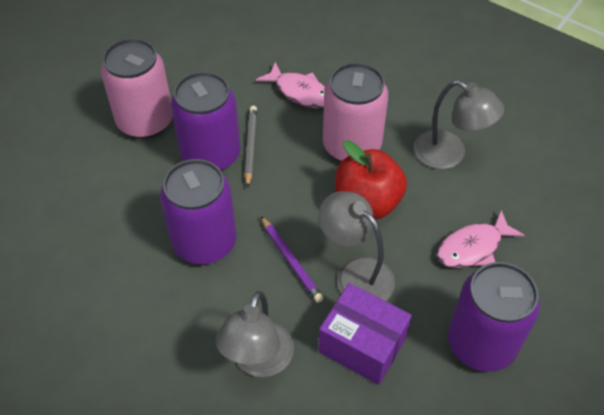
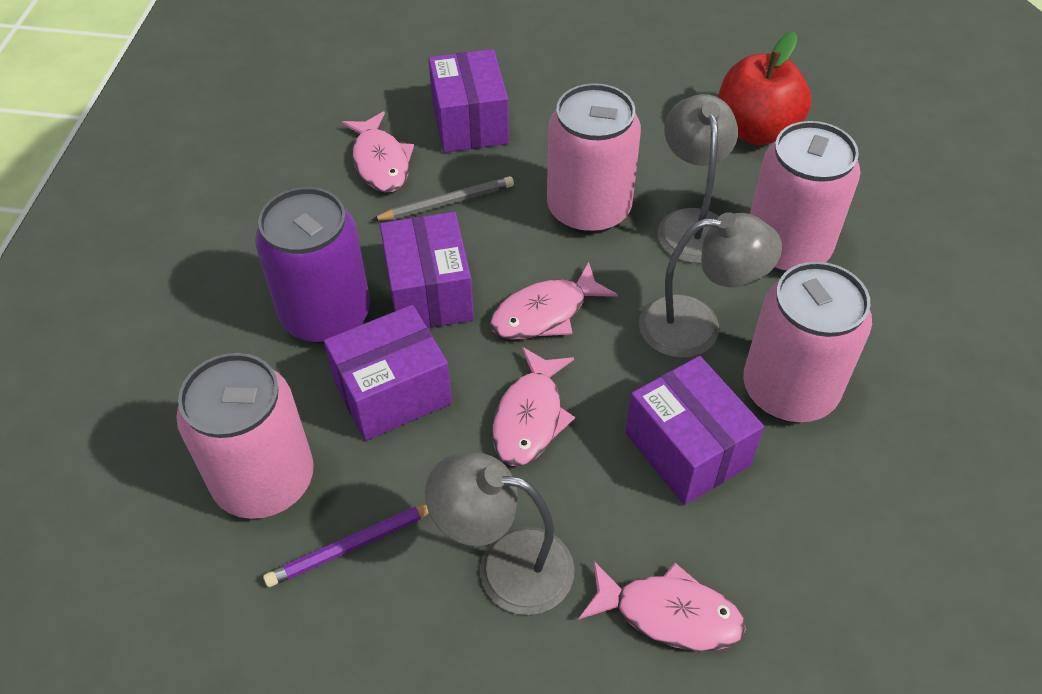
pink can: 2 -> 4
pink fish: 2 -> 4
purple box: 1 -> 4
purple can: 3 -> 1

